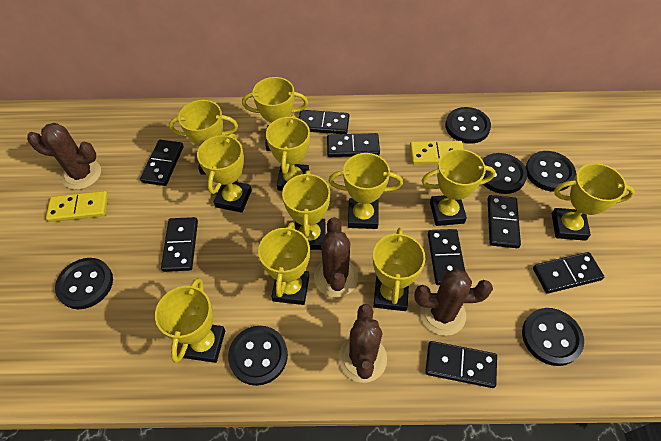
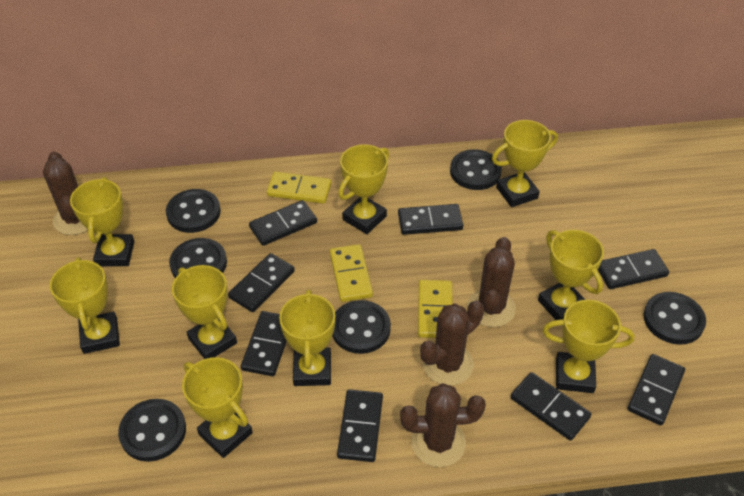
yellow domino: 2 -> 3
yellow trophy: 11 -> 9

